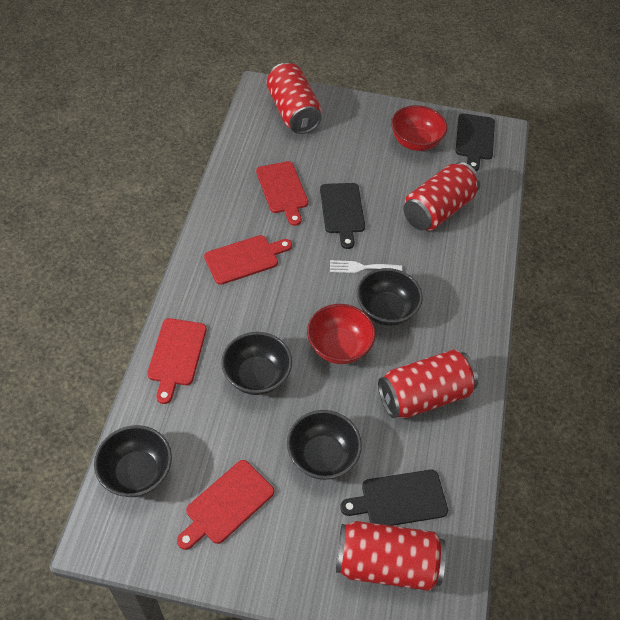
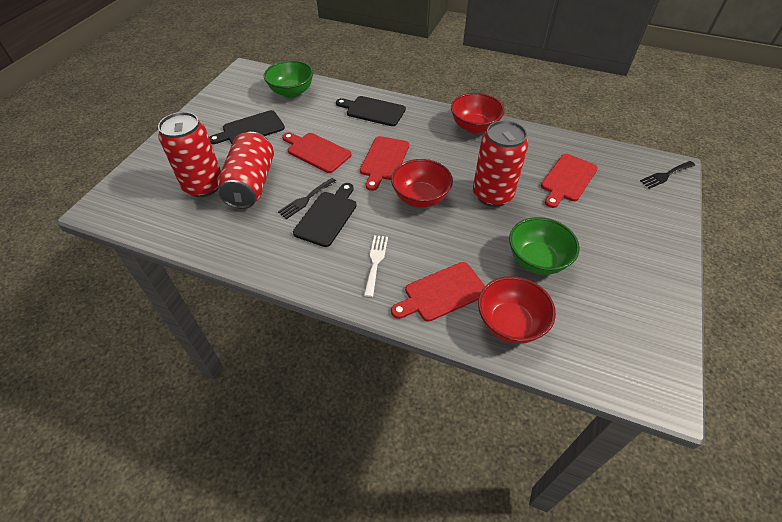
black bowl: 4 -> 0
black fork: 0 -> 2
green bowl: 0 -> 2
red bowl: 2 -> 3
red can: 4 -> 3

